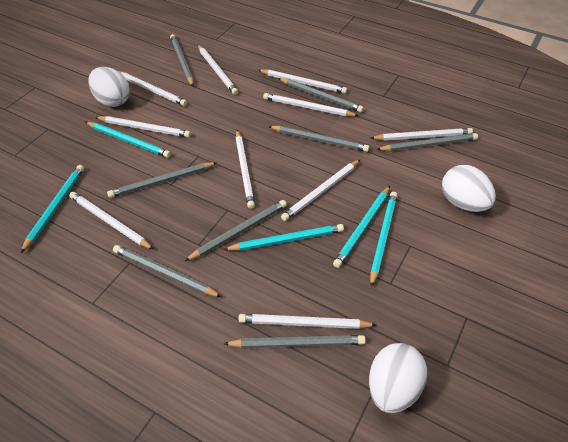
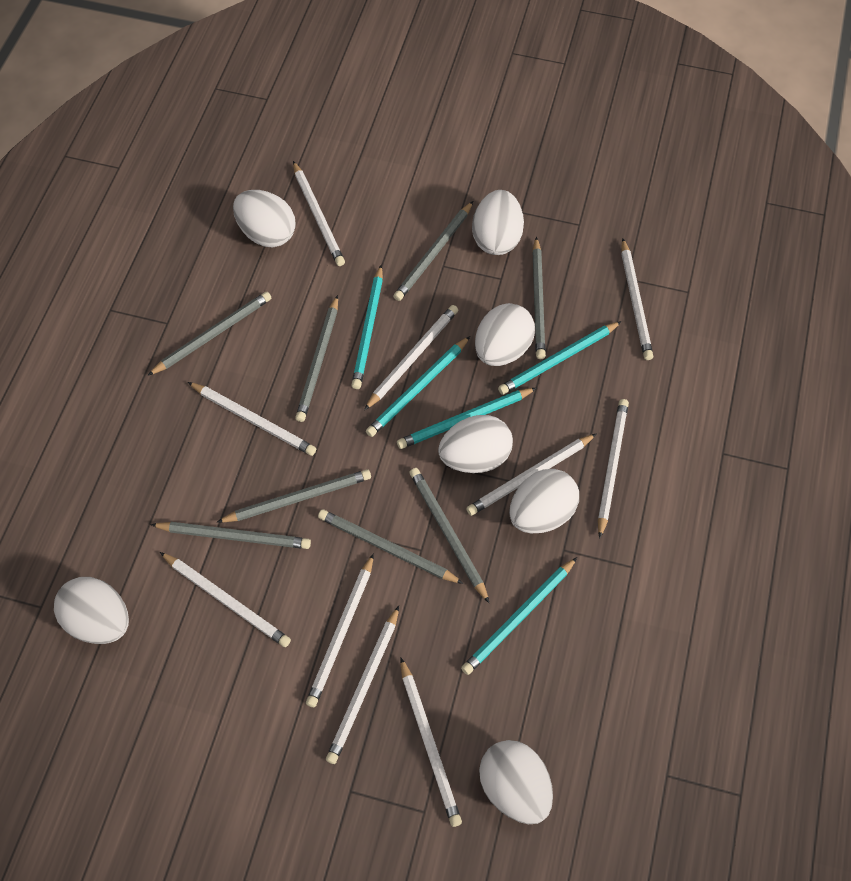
white egg: 3 -> 7

